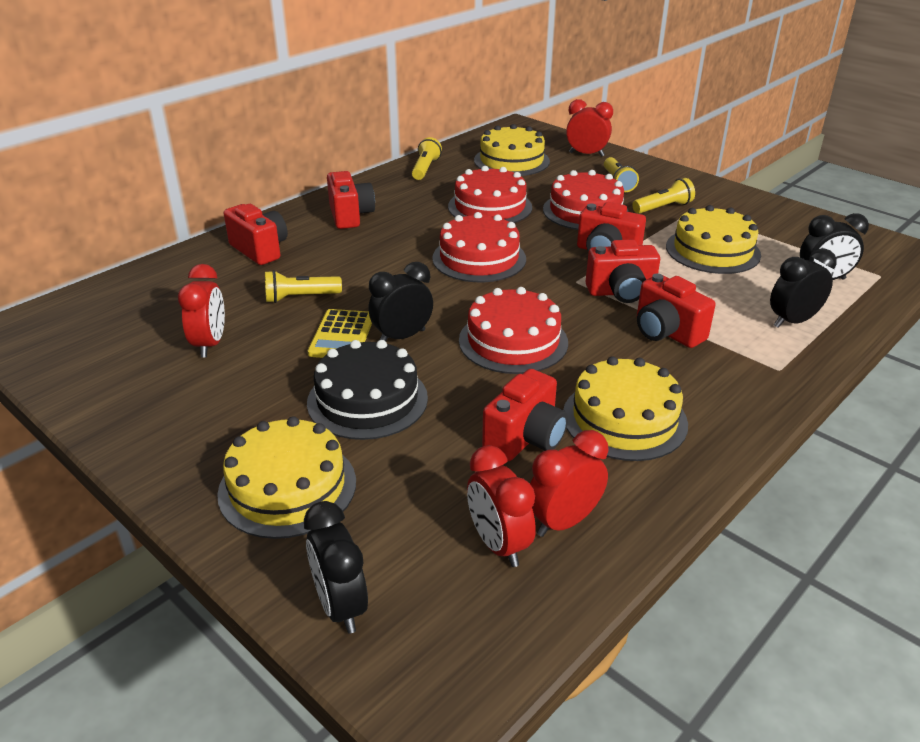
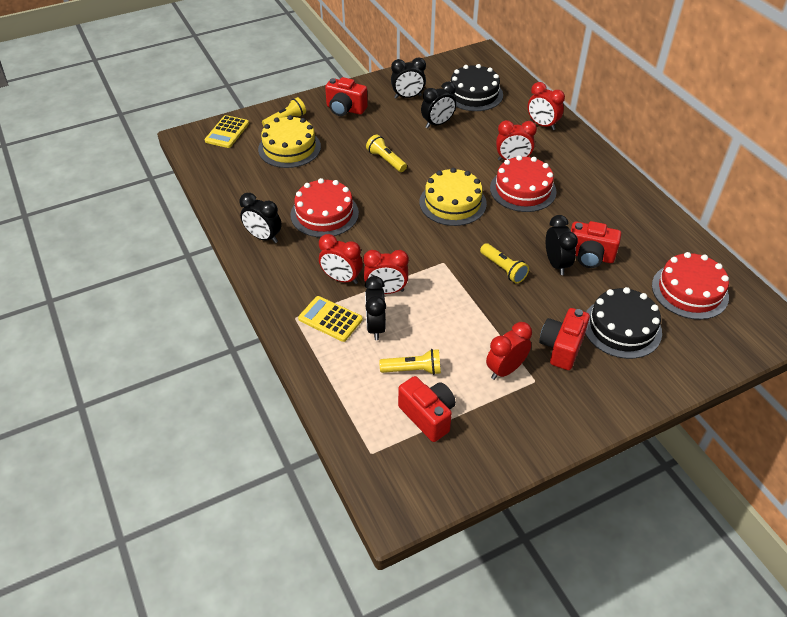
black cake: 1 -> 2
black clock: 4 -> 5
red cake: 4 -> 3
red camera: 6 -> 4
red clock: 4 -> 5
yellow cake: 4 -> 2
yellow calculator: 1 -> 2

